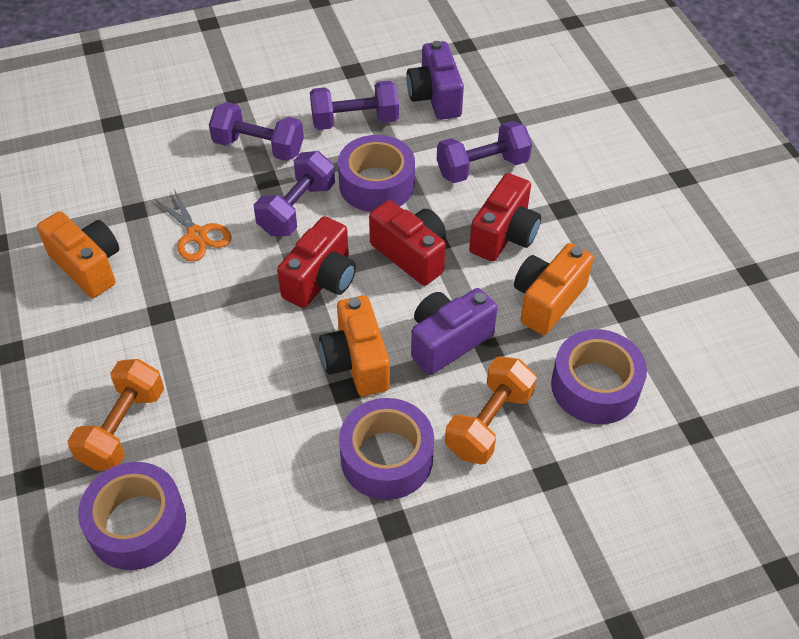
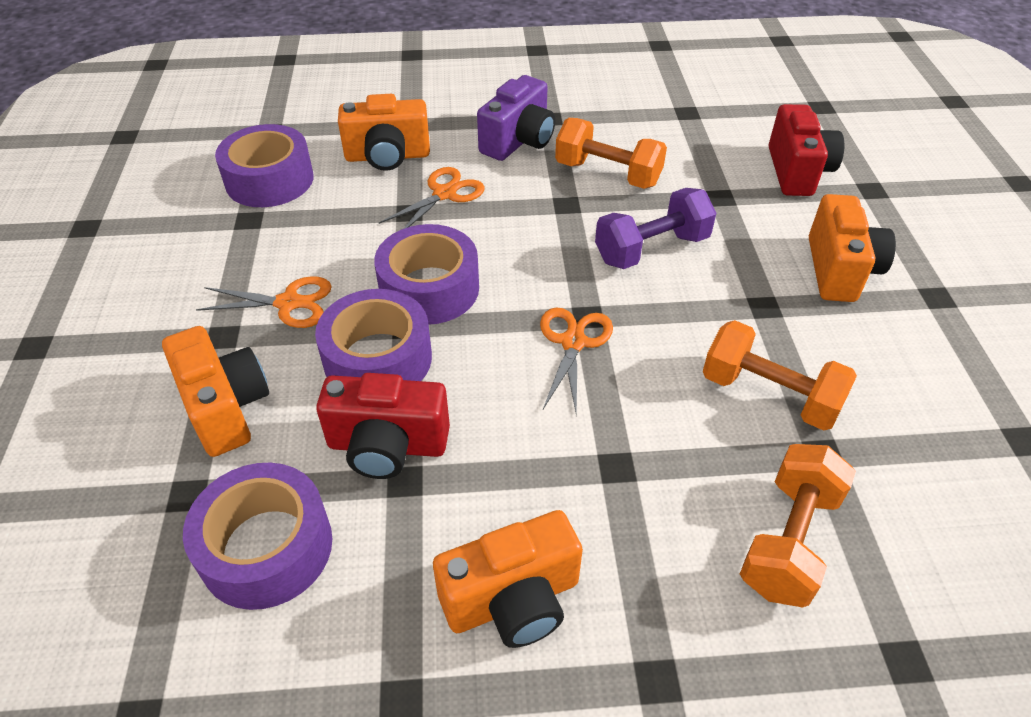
orange camera: 3 -> 4
orange dumbbell: 2 -> 3
orange scissors: 1 -> 3
purple camera: 2 -> 1
purple dumbbell: 4 -> 1
red camera: 3 -> 2

